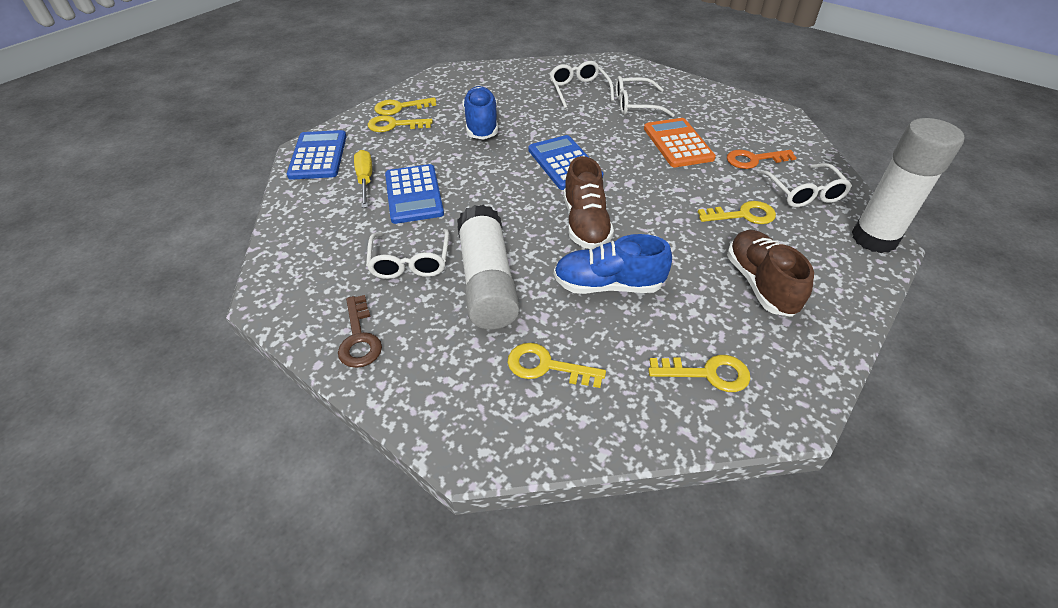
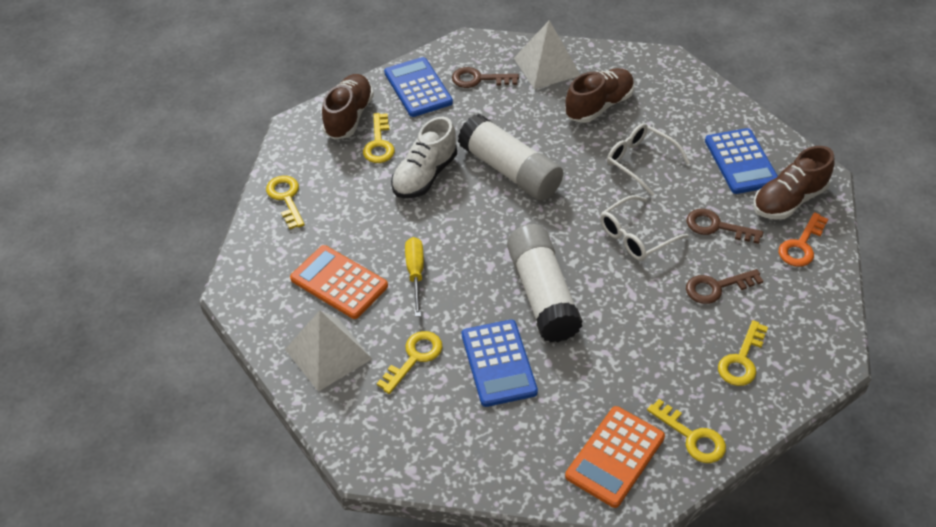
blue shoe: 2 -> 0
brown key: 1 -> 3
brown shoe: 2 -> 3
orange calculator: 1 -> 2
white glasses: 4 -> 2
white pyramid: 0 -> 2
white shoe: 0 -> 1

